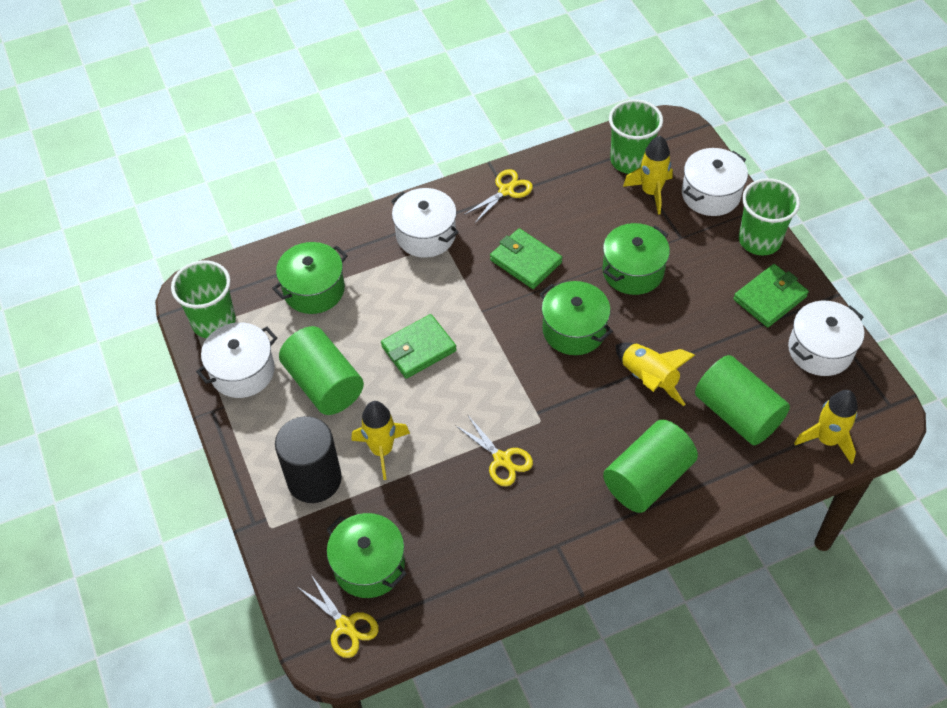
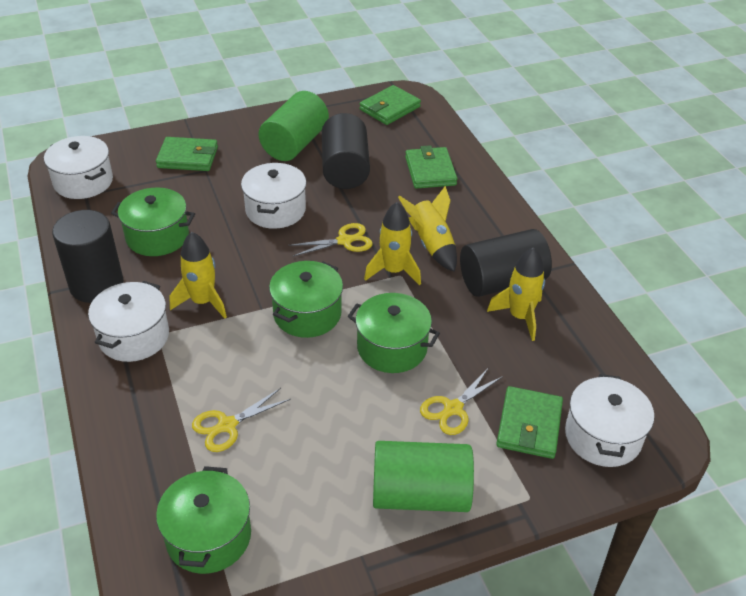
black cylinder: 1 -> 3
green cup: 3 -> 0
green cylinder: 3 -> 2
green wallet: 3 -> 4

